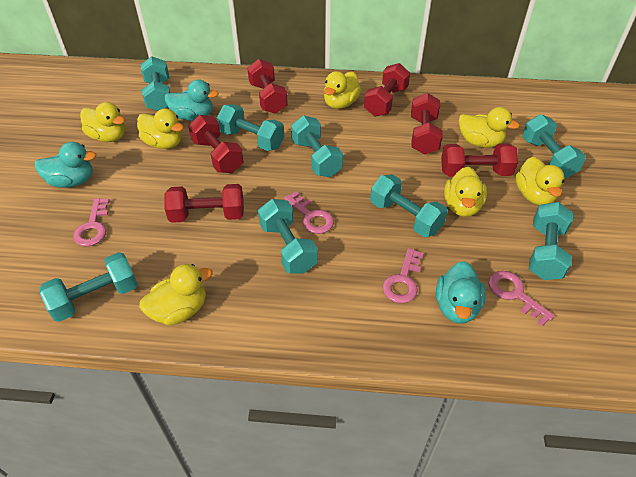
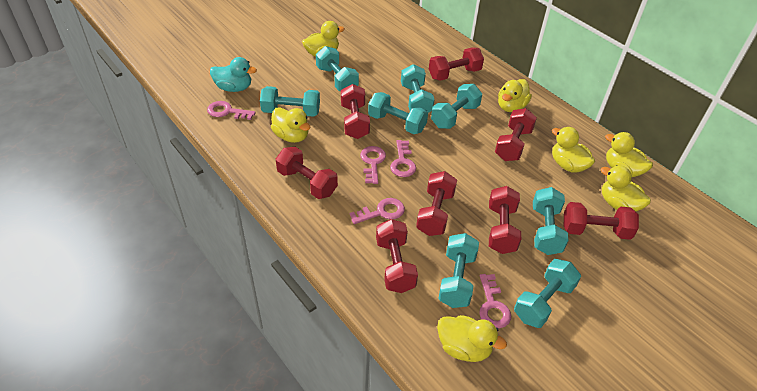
pink key: 4 -> 5
red dumbbell: 6 -> 8
turquoise duck: 3 -> 1

